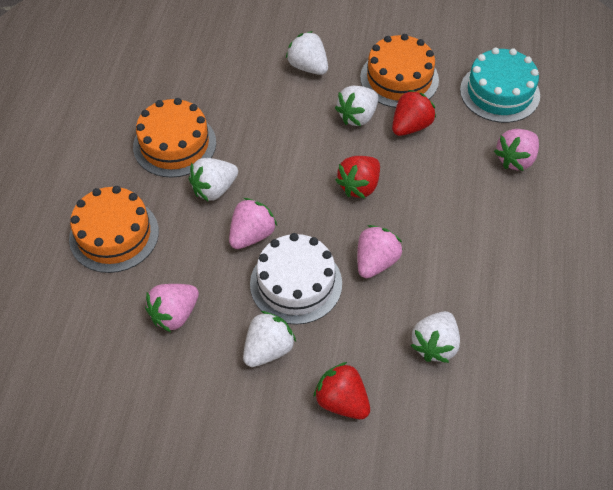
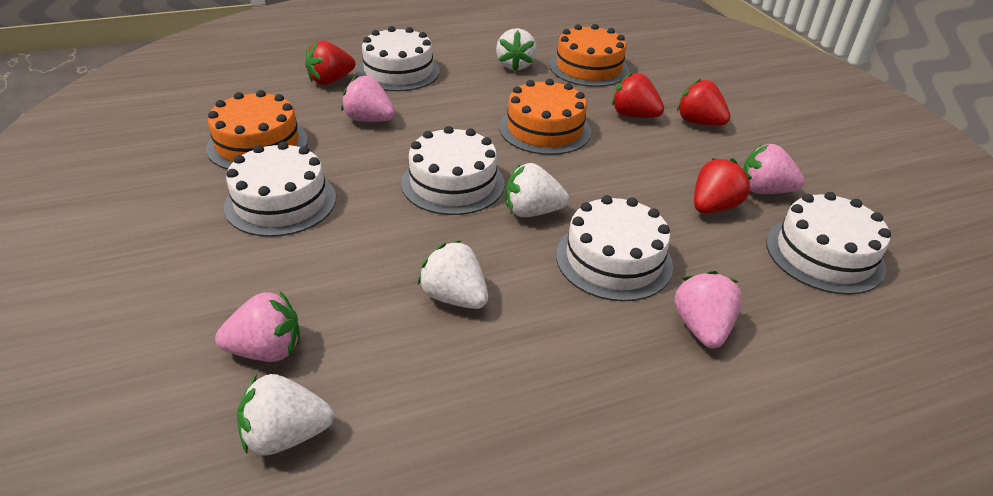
red strawberry: 3 -> 4
turquoise cake: 1 -> 0
white cake: 1 -> 5
white strawberry: 5 -> 4

